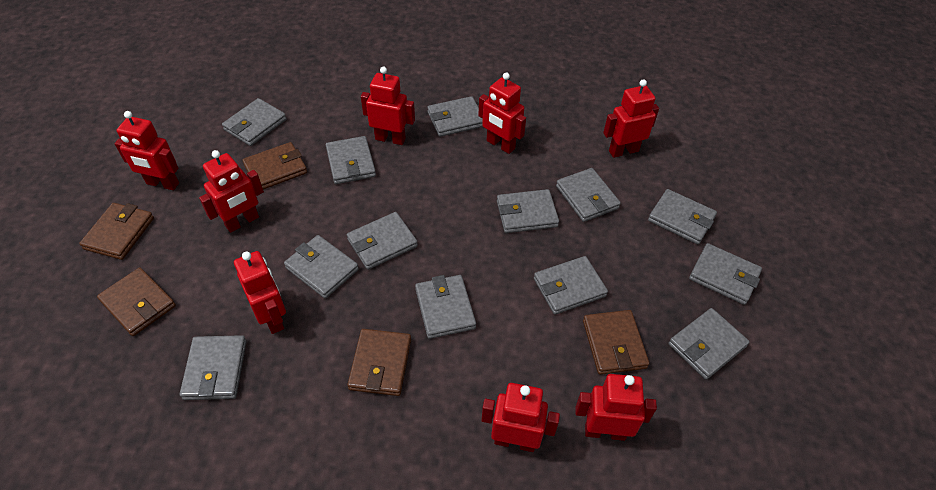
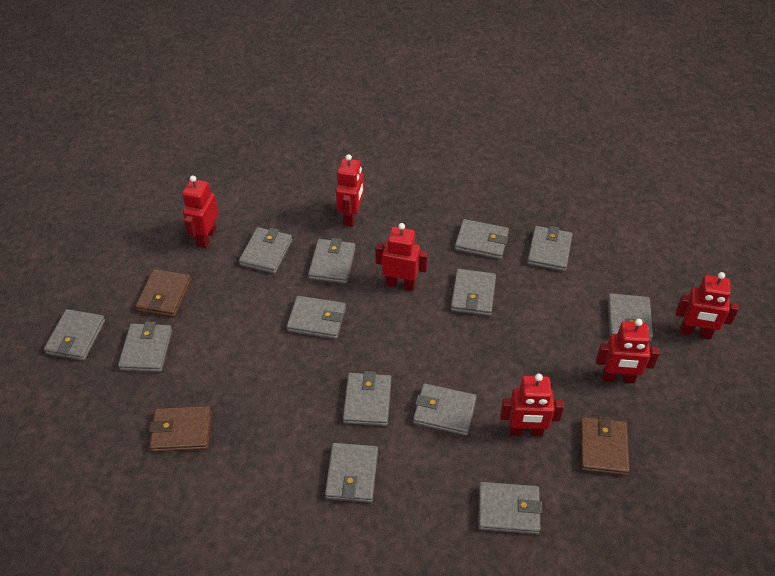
brown wallet: 5 -> 3
red robot: 8 -> 6

